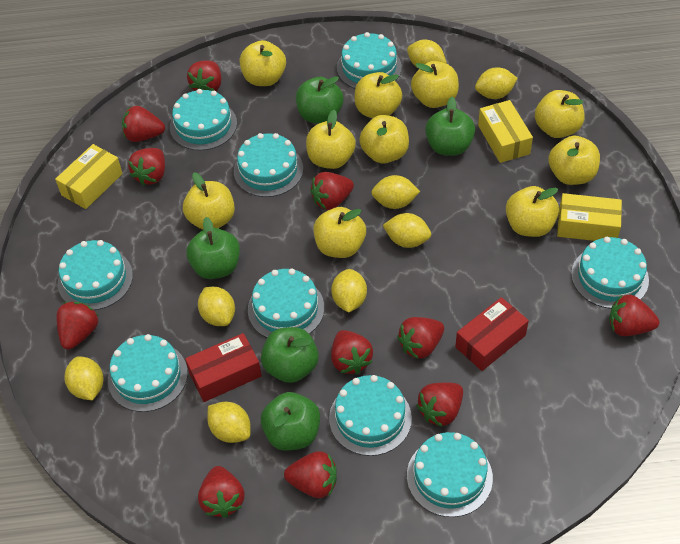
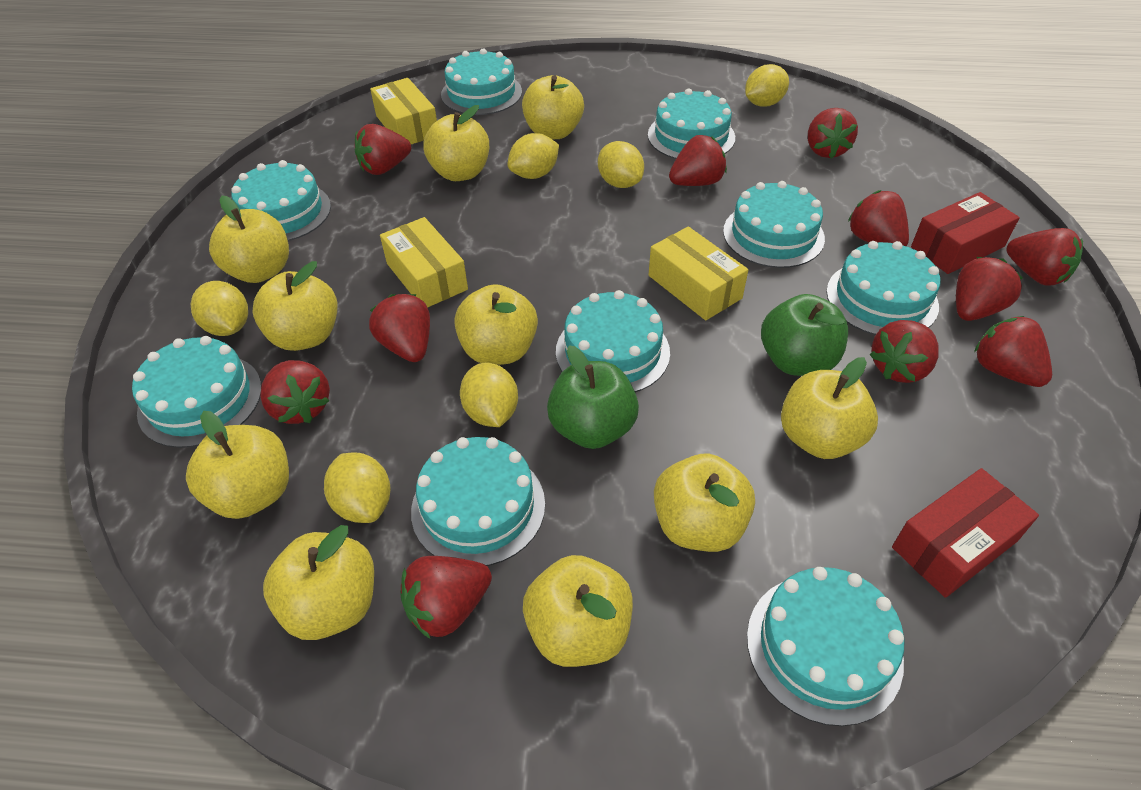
green apple: 5 -> 2
yellow lemon: 8 -> 6

